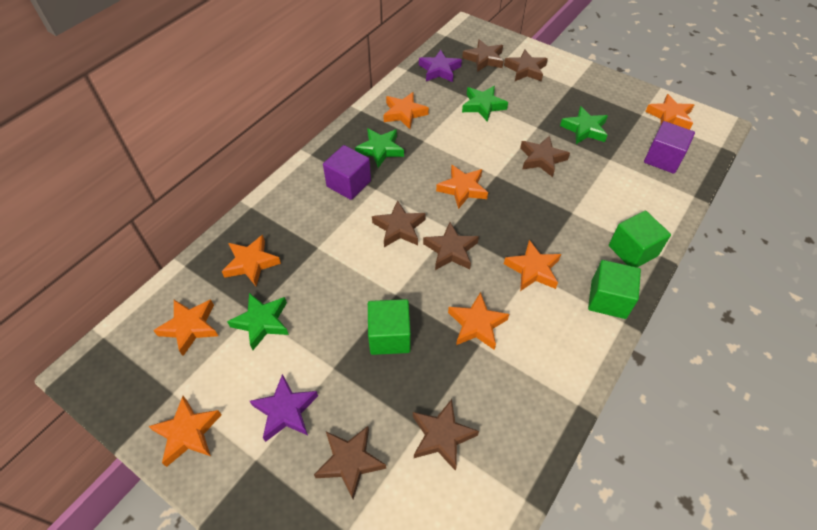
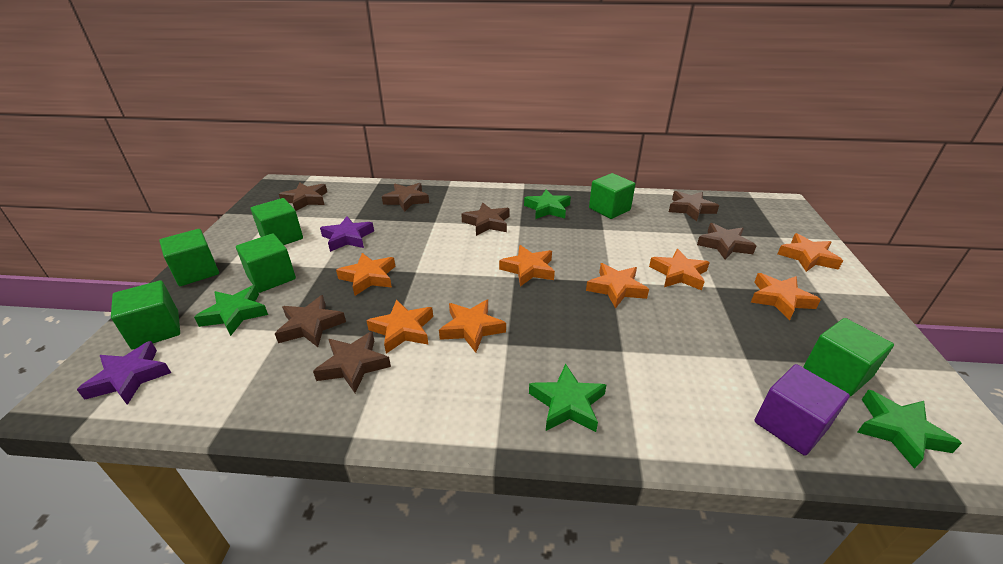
green cube: 3 -> 6
purple cube: 2 -> 1

